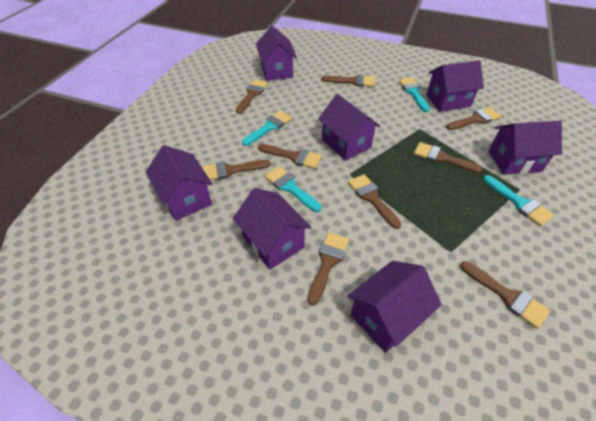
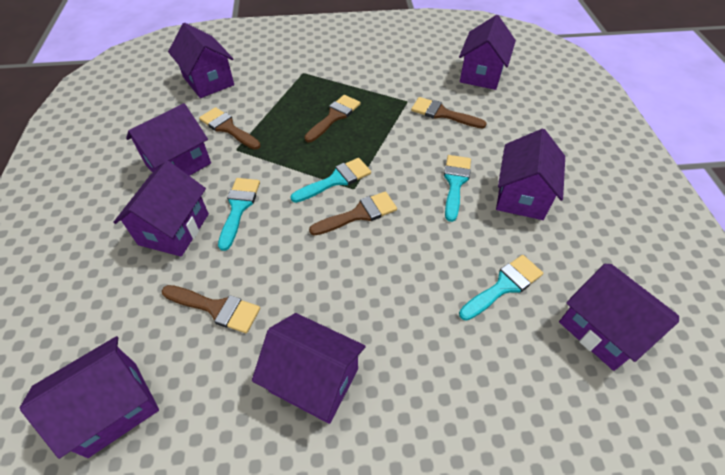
brown brush: 9 -> 5
purple house: 7 -> 8

